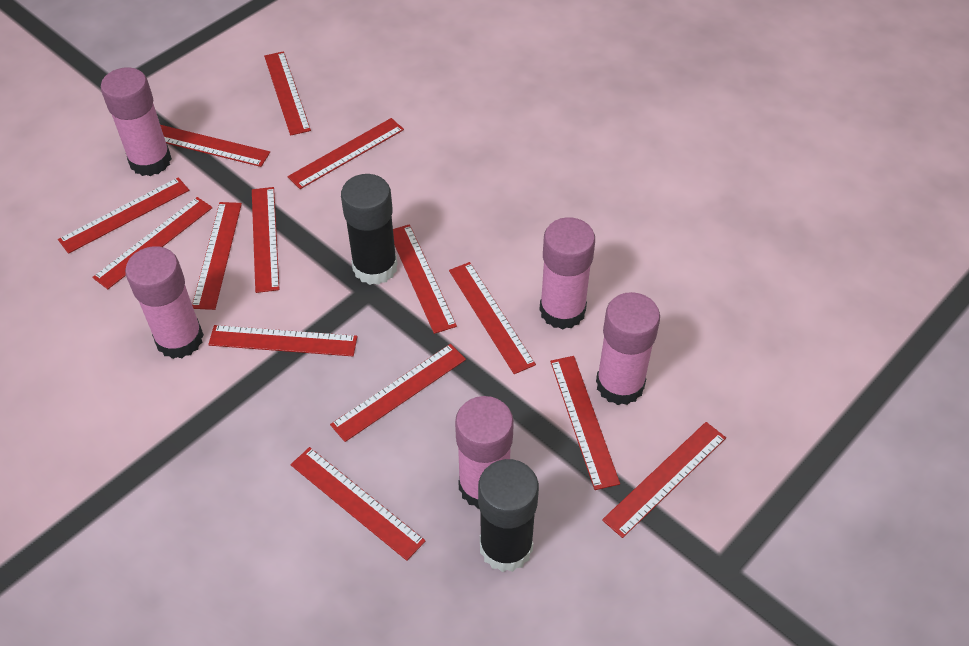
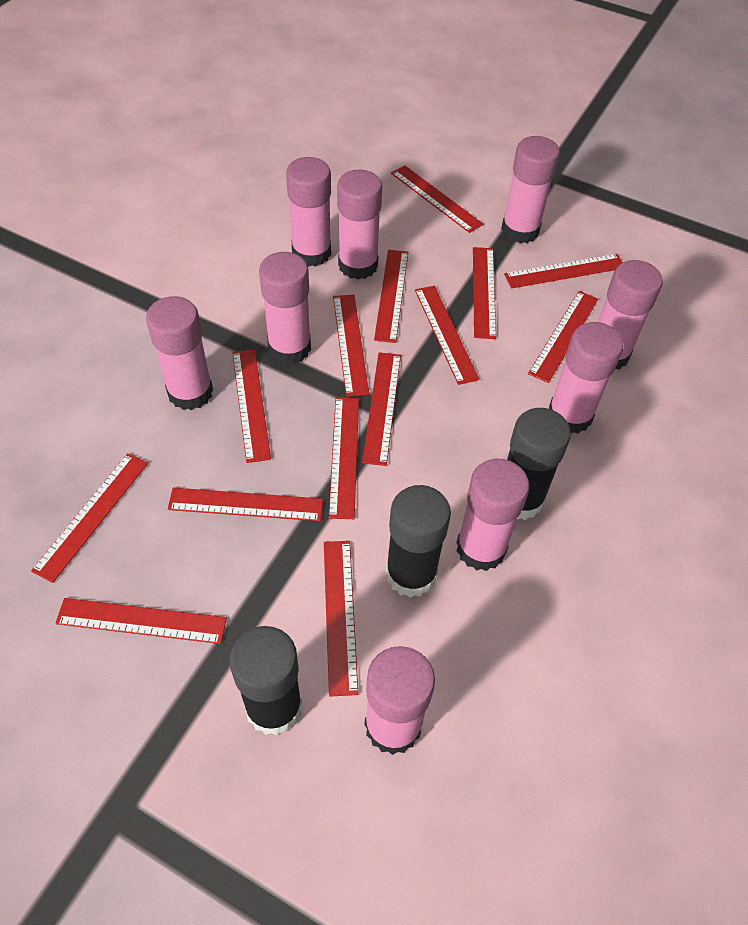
black glue stick: 2 -> 3
pink glue stick: 5 -> 9

